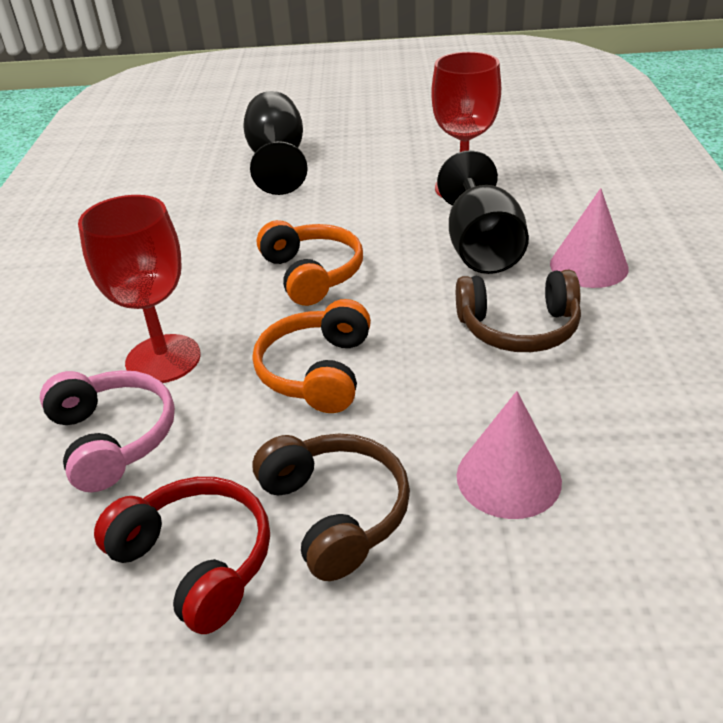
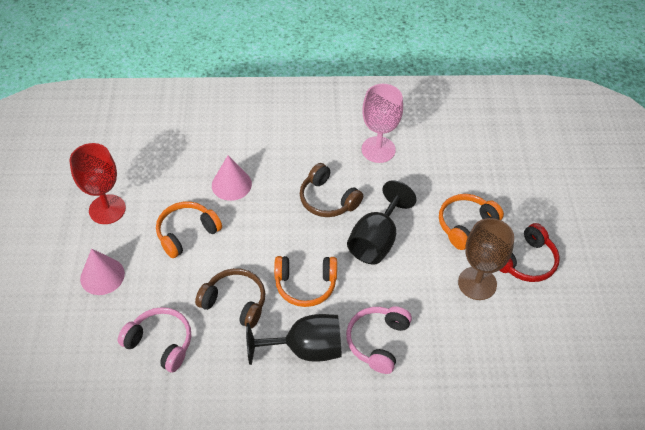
brown goblet: 0 -> 1
orange headphones: 2 -> 3
pink goblet: 0 -> 1
pink headphones: 1 -> 2
red goblet: 2 -> 1

